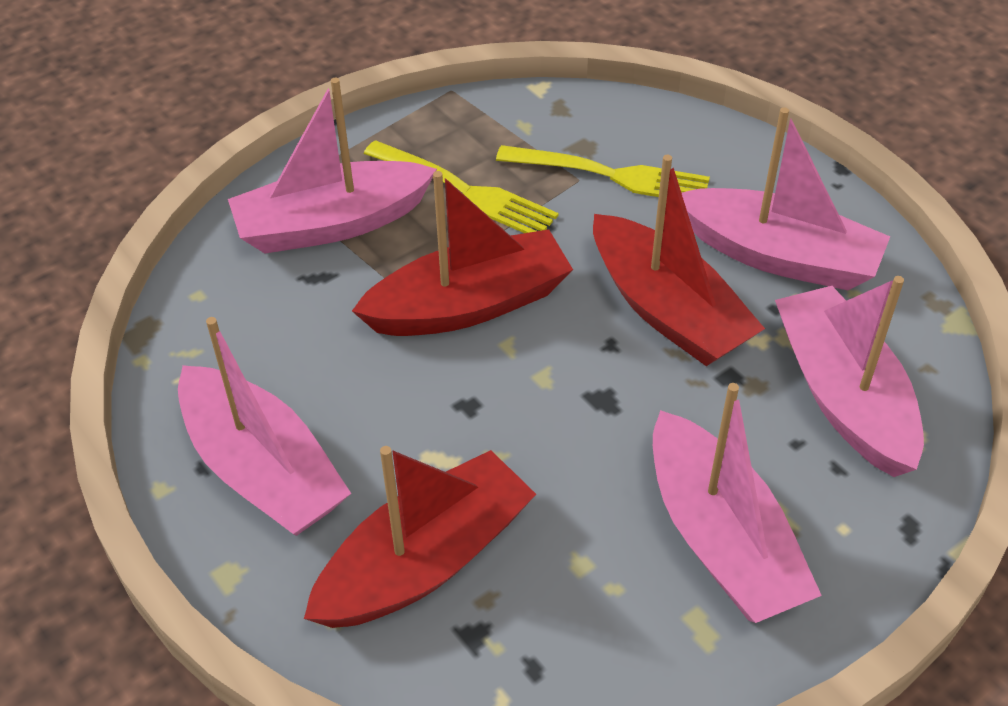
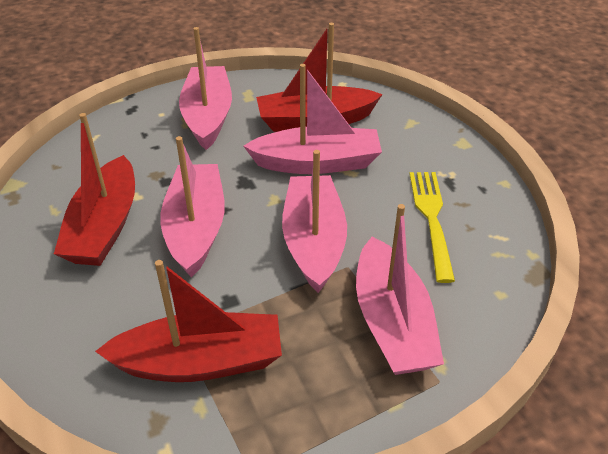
yellow fork: 2 -> 1

